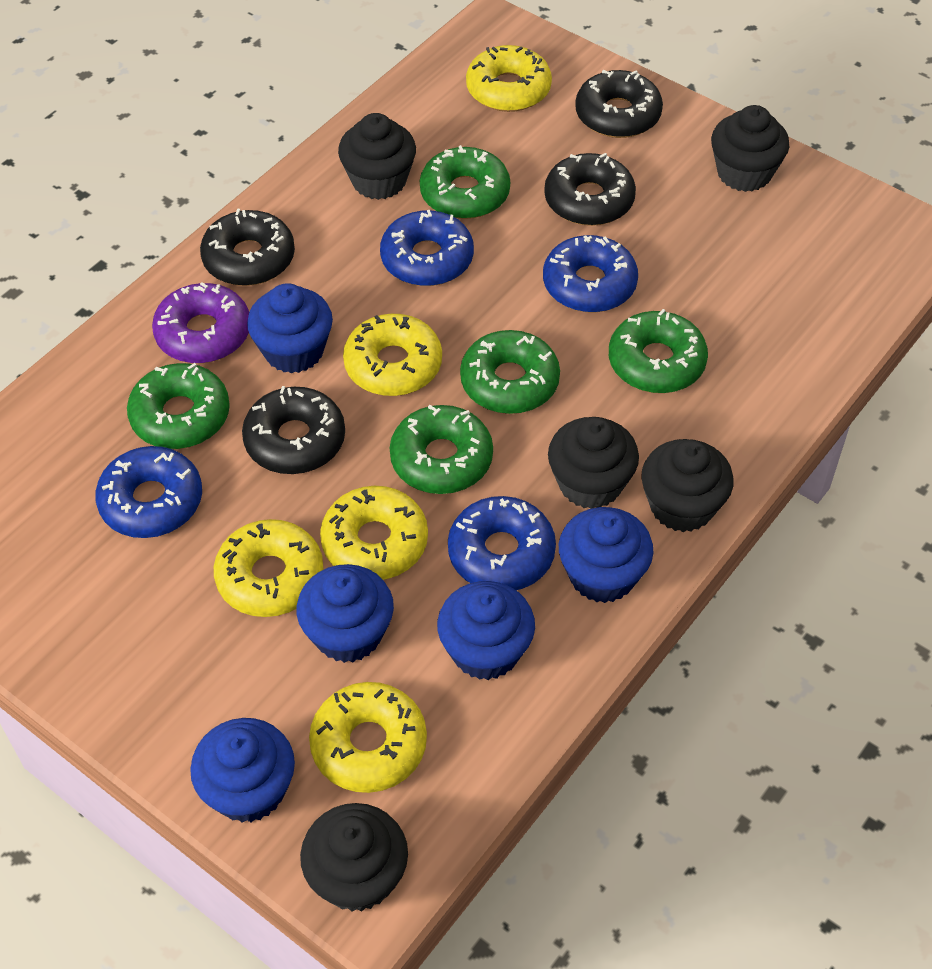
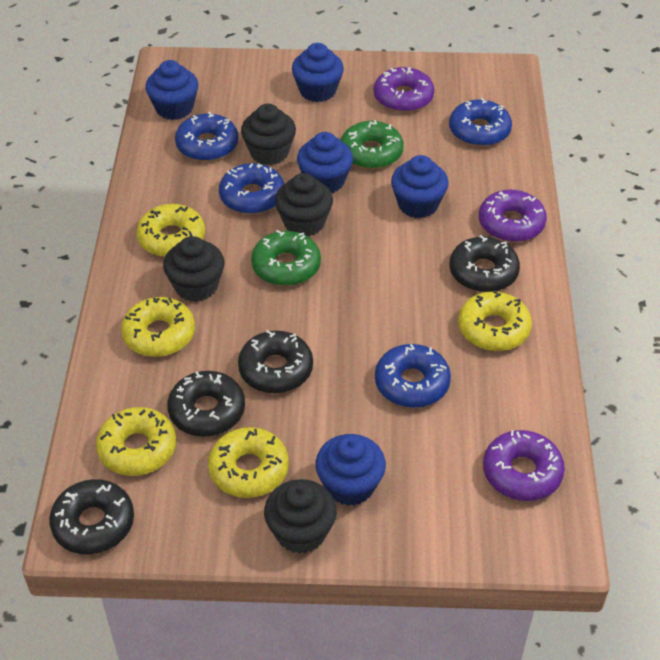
black cupcake: 5 -> 4
green donut: 5 -> 2
purple donut: 1 -> 3

